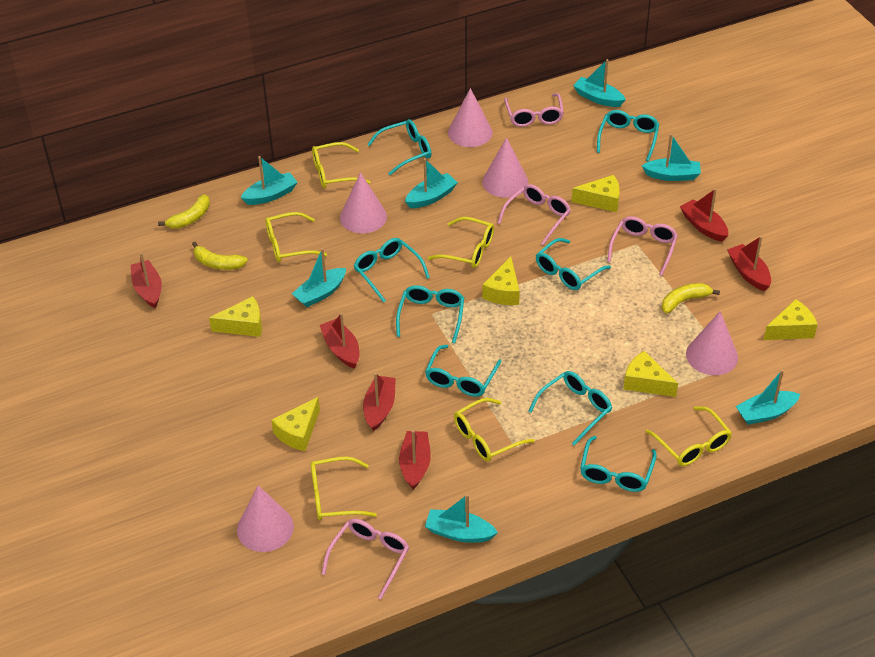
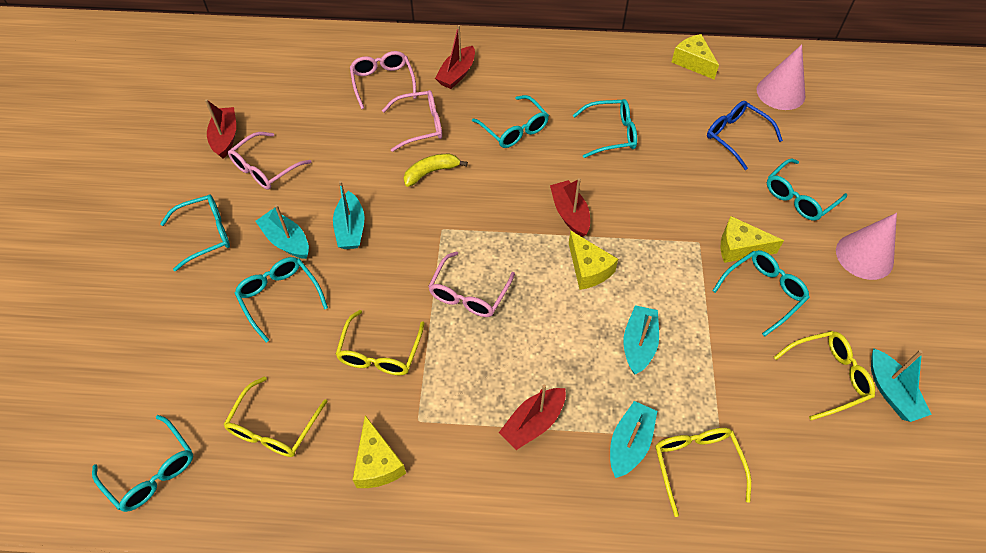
blue glasses: 0 -> 1
pink cone: 5 -> 2
red boat: 6 -> 4
turquoise boat: 7 -> 5
turquoise glasses: 8 -> 7
yellow banana: 3 -> 1
yellow cheese: 6 -> 4
yellow glasses: 6 -> 4

